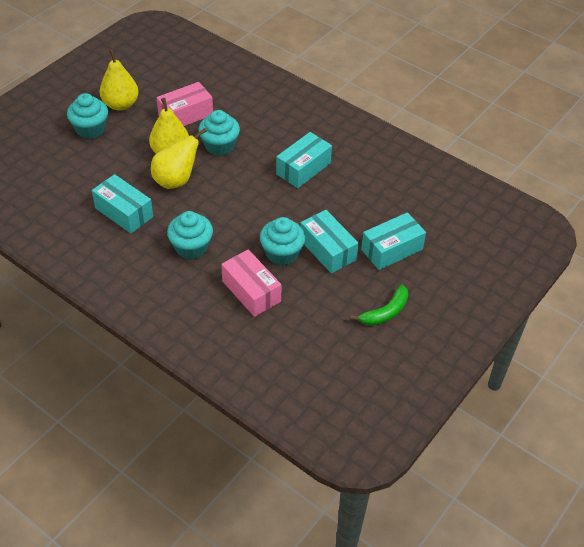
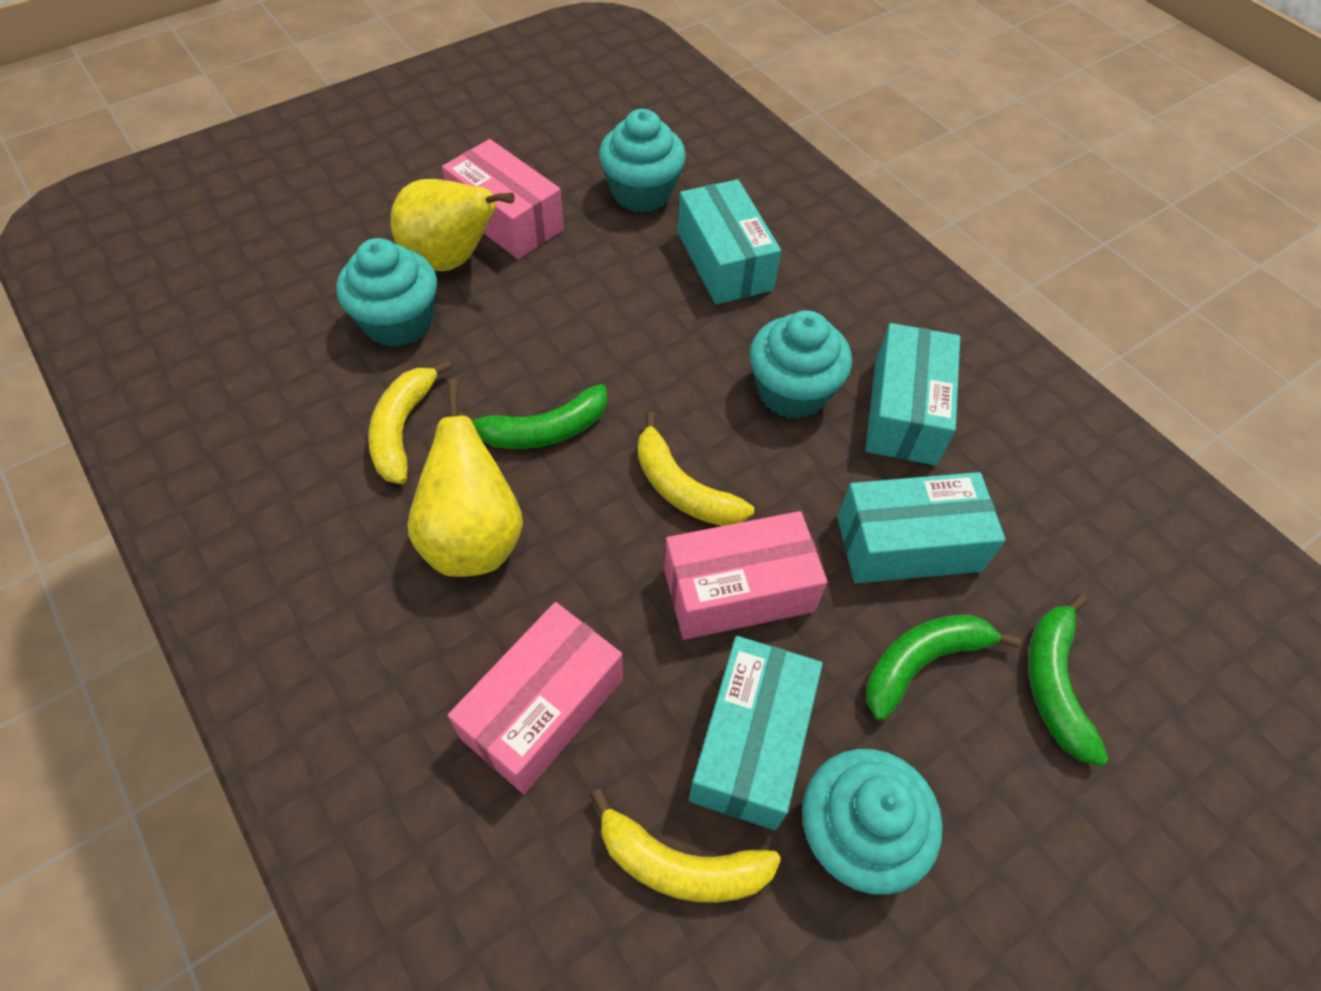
green banana: 1 -> 3
pink box: 2 -> 3
yellow banana: 0 -> 3
yellow pear: 3 -> 2

